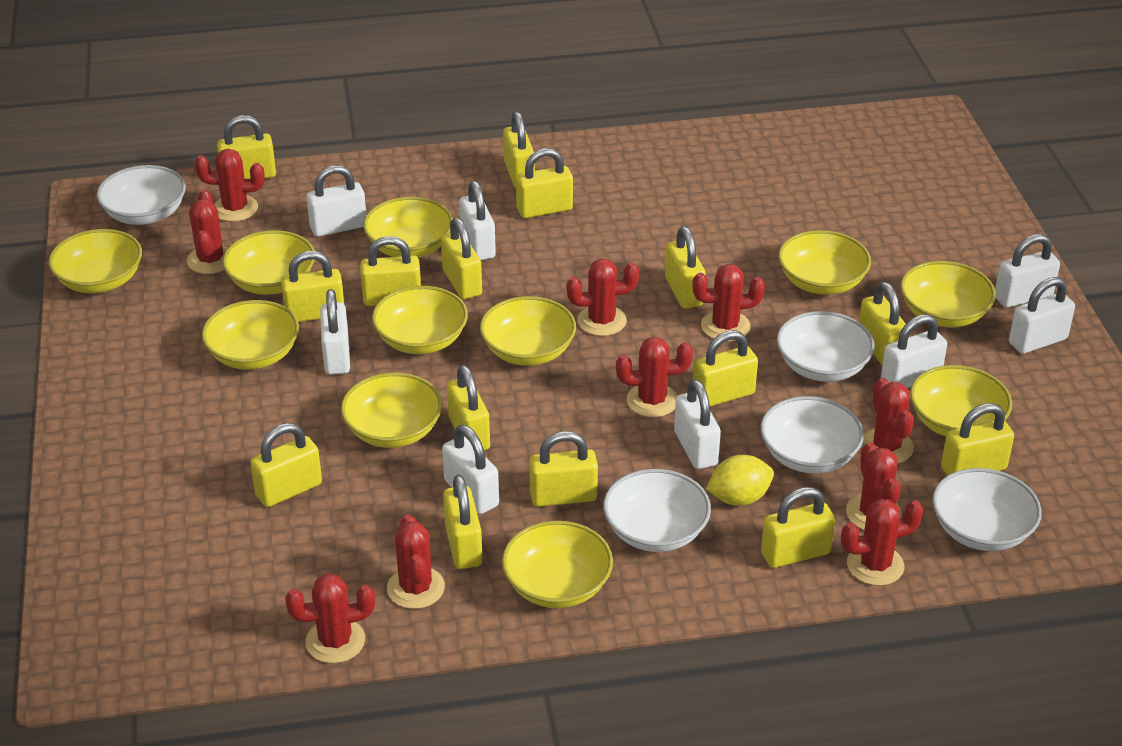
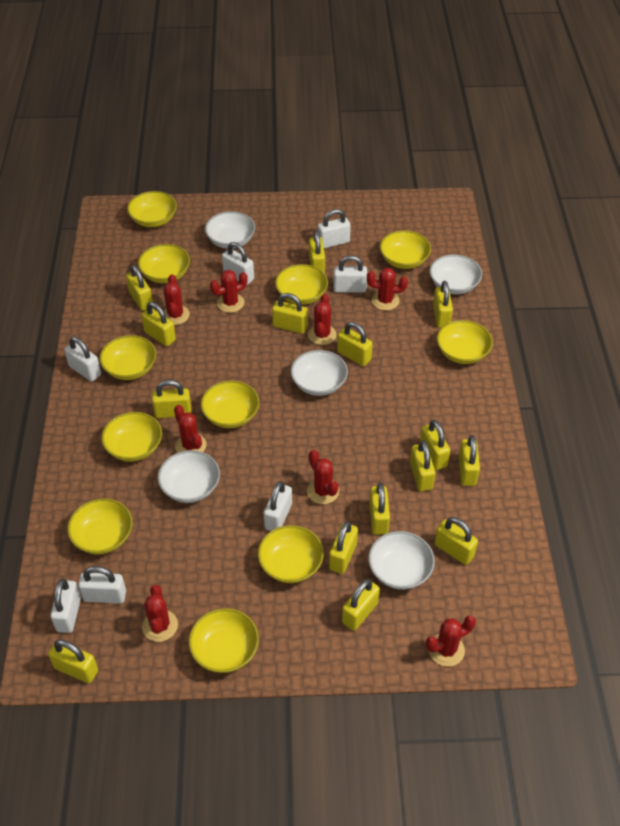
red cactus: 10 -> 8
white padlock: 8 -> 7
yellow lemon: 1 -> 0

